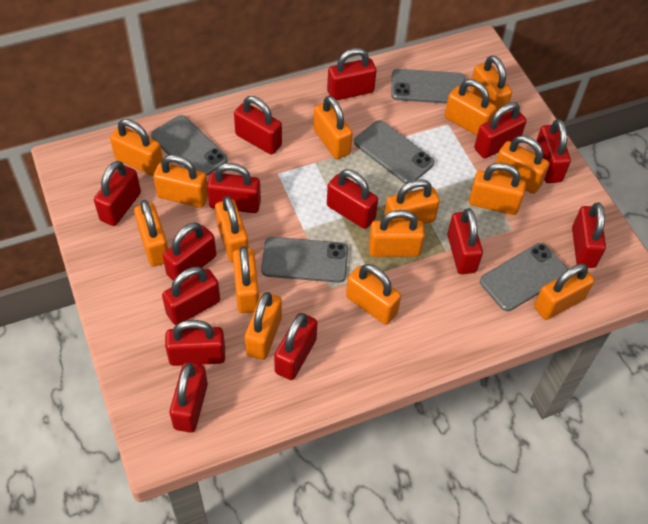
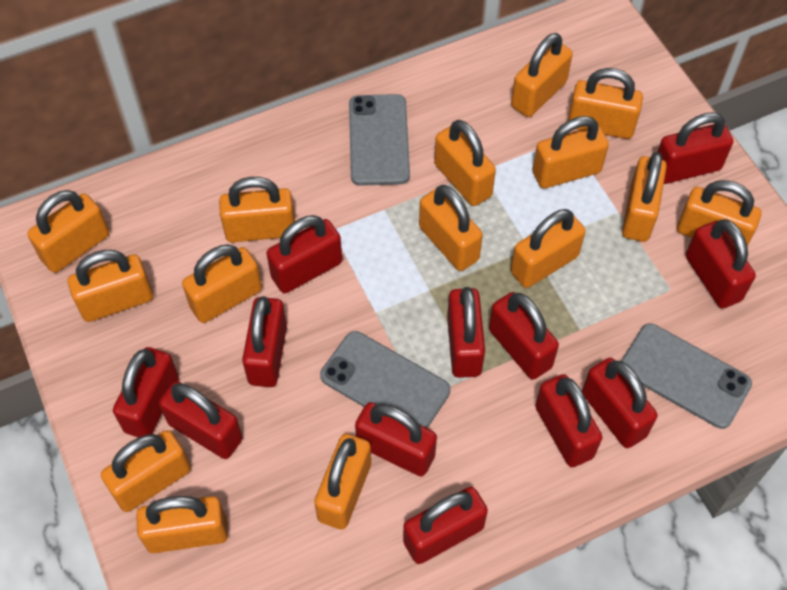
grey phone: 5 -> 3
red padlock: 14 -> 12

